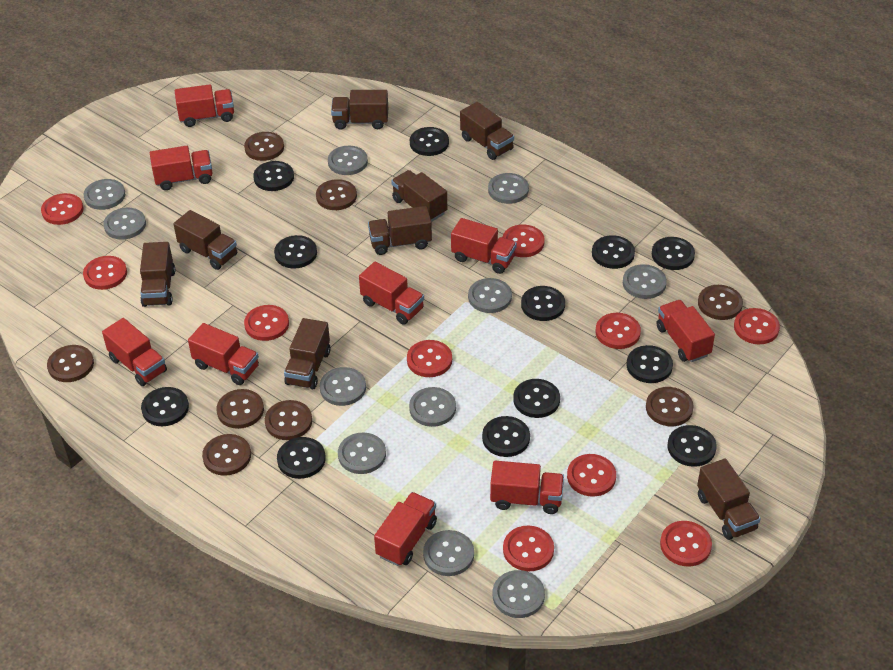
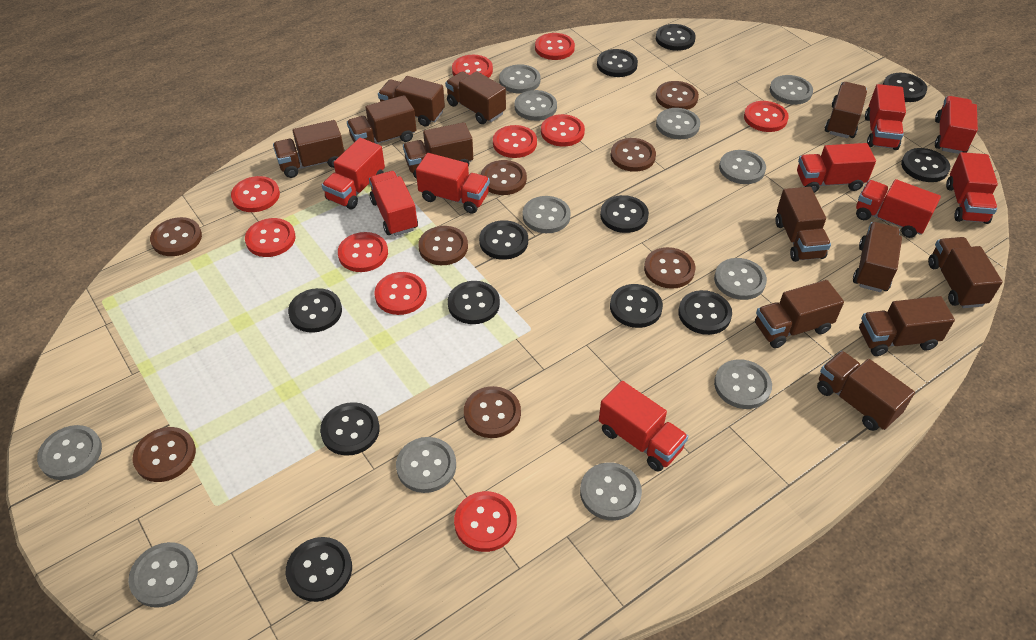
brown truck: 8 -> 12
grey button: 11 -> 12

